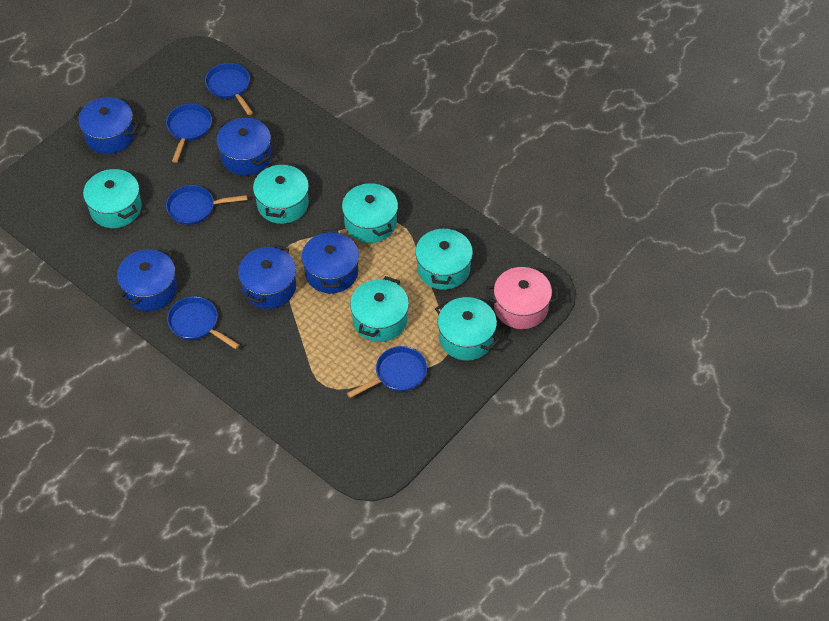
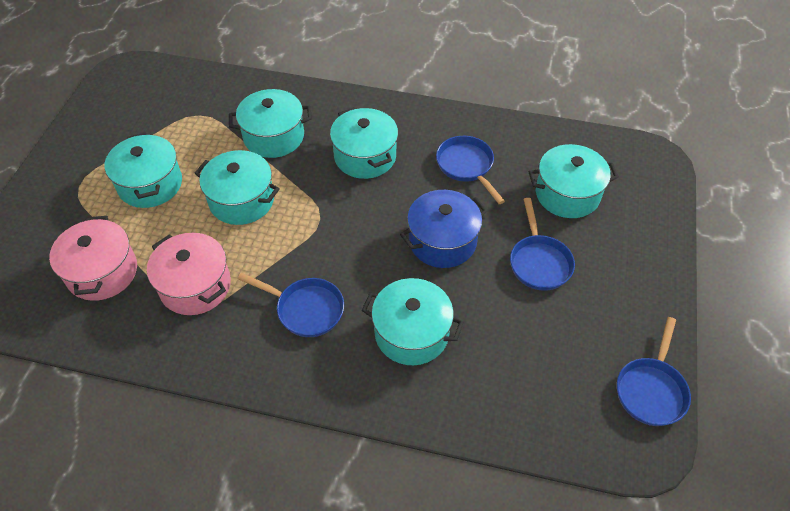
blue pan: 5 -> 4
blue pot: 5 -> 1
pink pot: 1 -> 2

